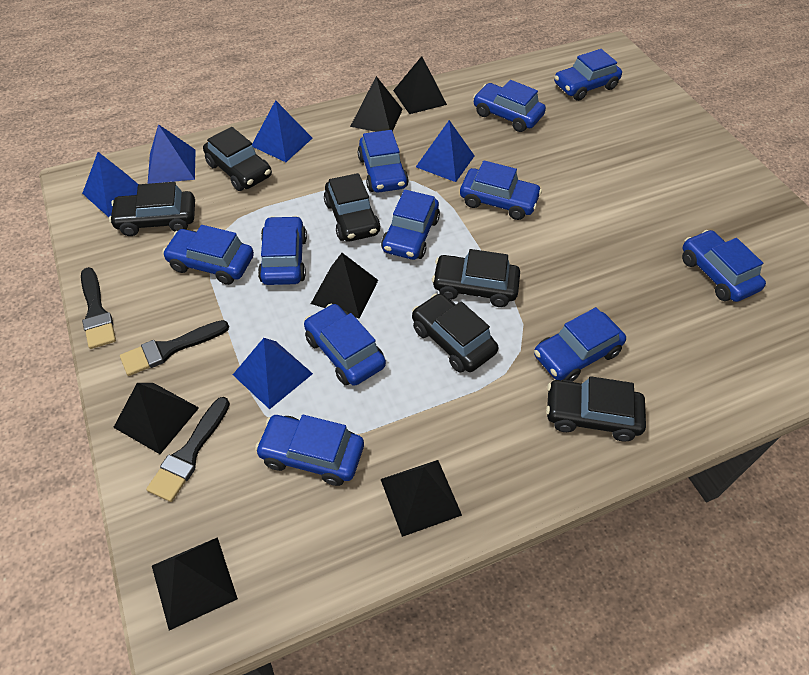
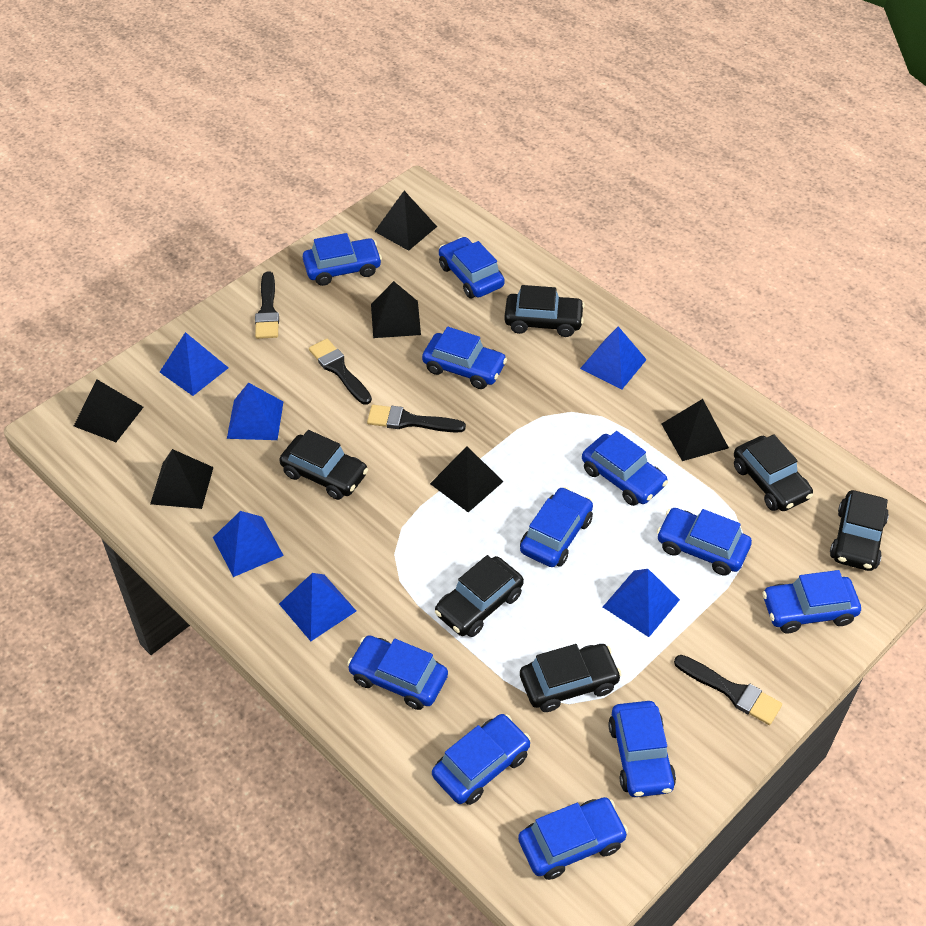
black brush: 3 -> 4
blue pyramid: 5 -> 6

